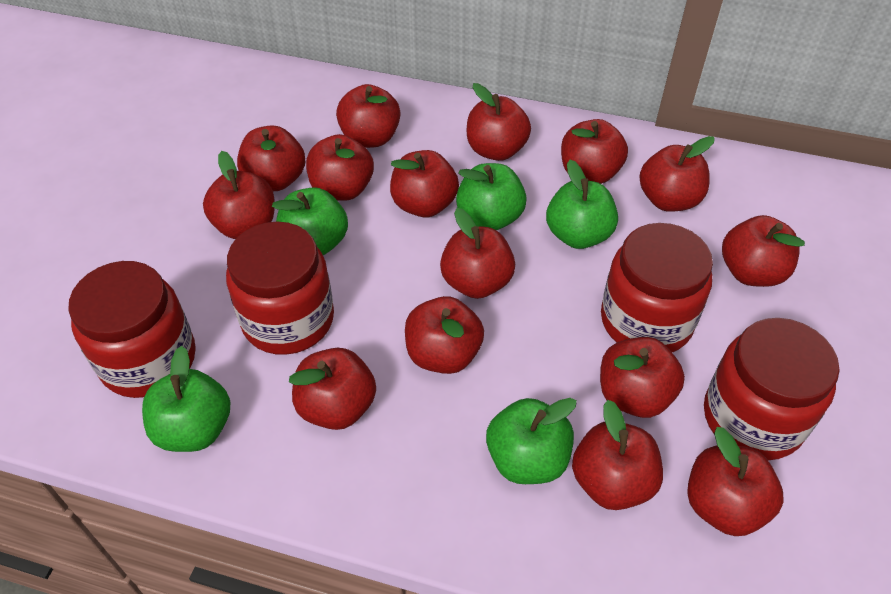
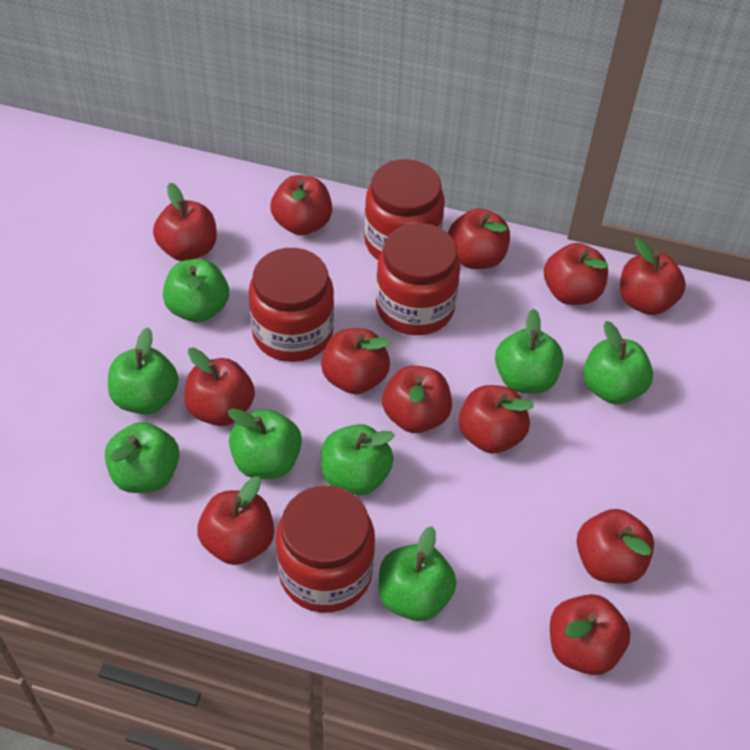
green apple: 5 -> 8
red apple: 15 -> 12

